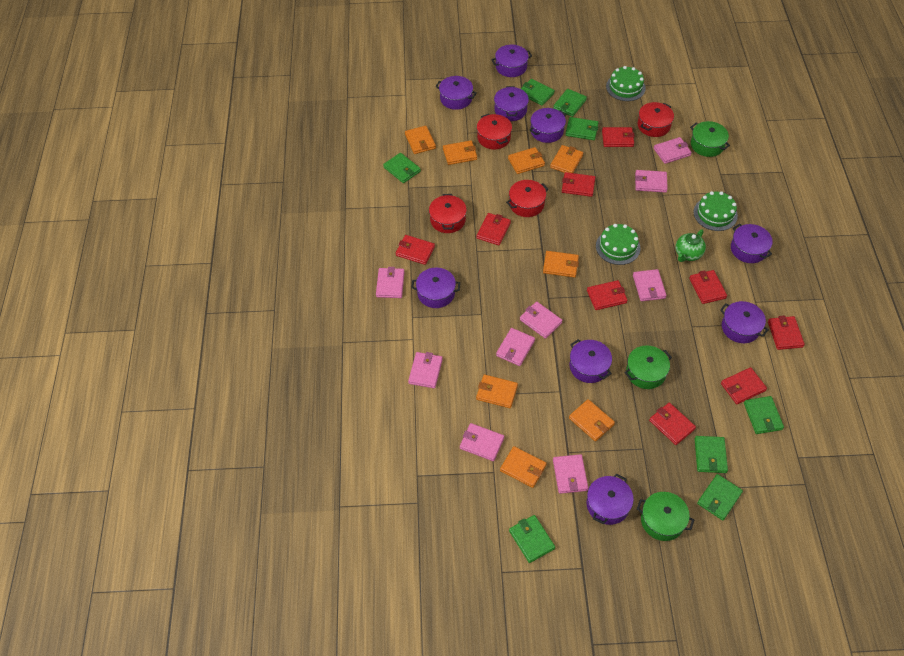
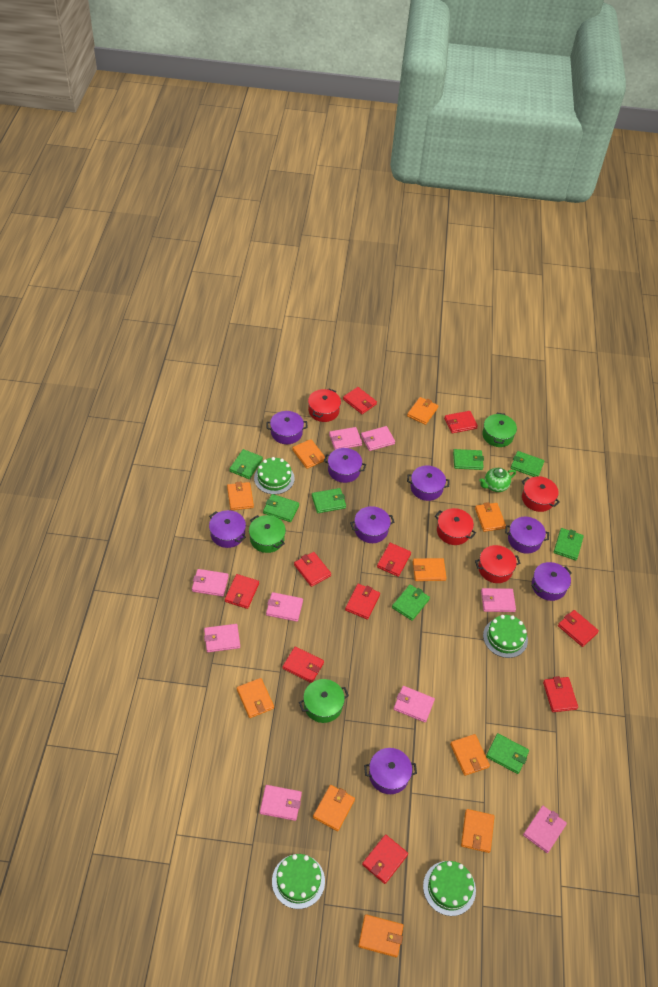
green cake: 3 -> 4
orange wallet: 8 -> 10
purple pot: 9 -> 8
red wallet: 9 -> 10

